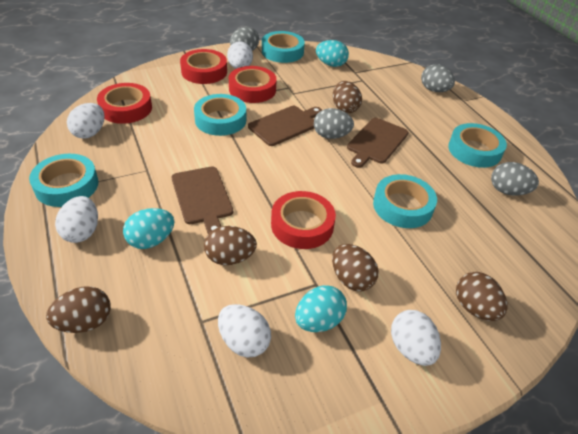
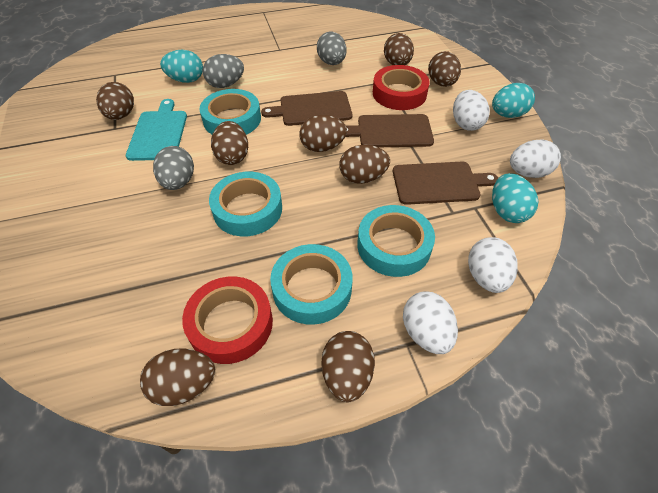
brown egg: 5 -> 8
grey egg: 4 -> 3
red tape: 4 -> 2
turquoise cutting board: 0 -> 1
turquoise tape: 5 -> 4
white egg: 5 -> 4

